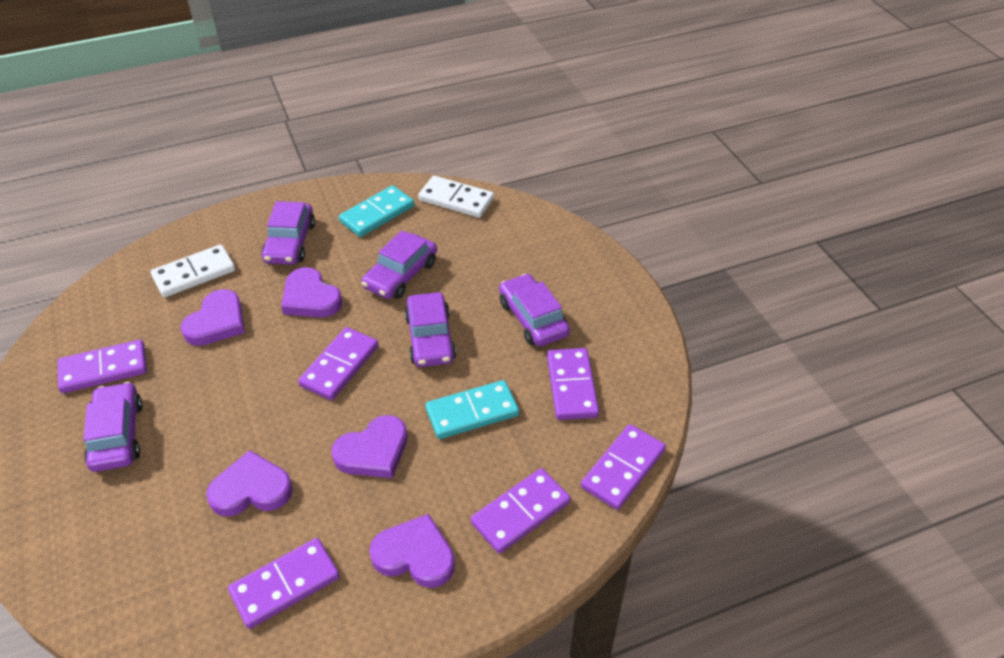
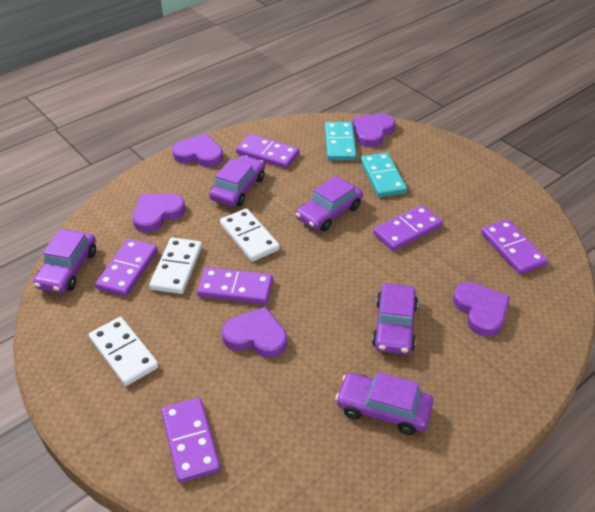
white domino: 2 -> 3

